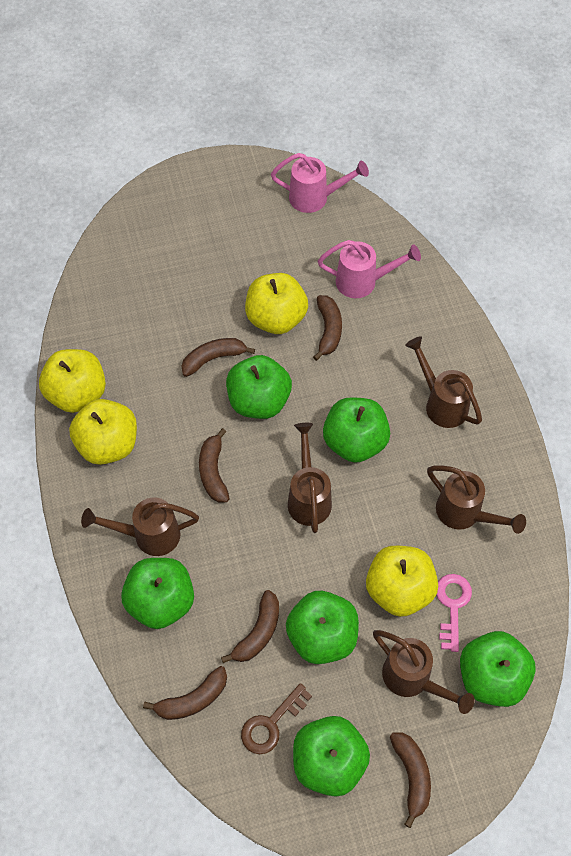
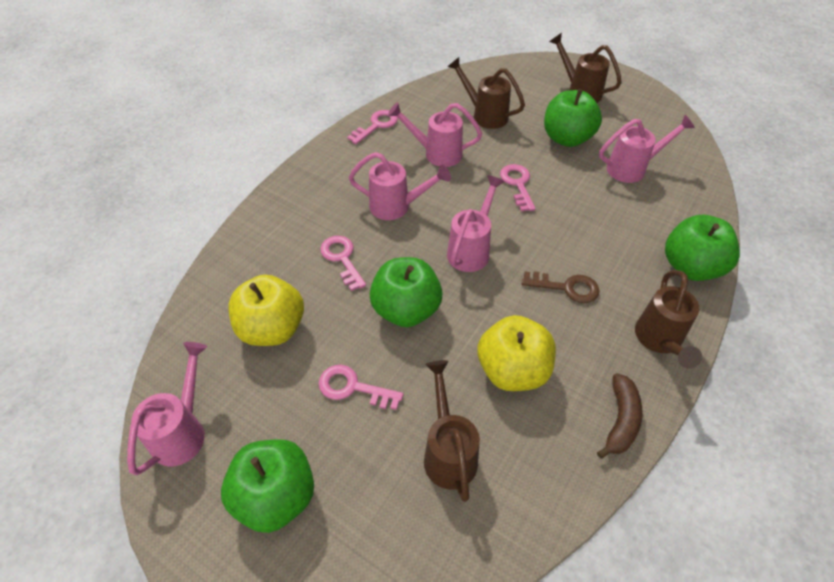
brown banana: 6 -> 1
brown watering can: 5 -> 4
green apple: 6 -> 4
pink key: 1 -> 4
pink watering can: 2 -> 5
yellow apple: 4 -> 2

